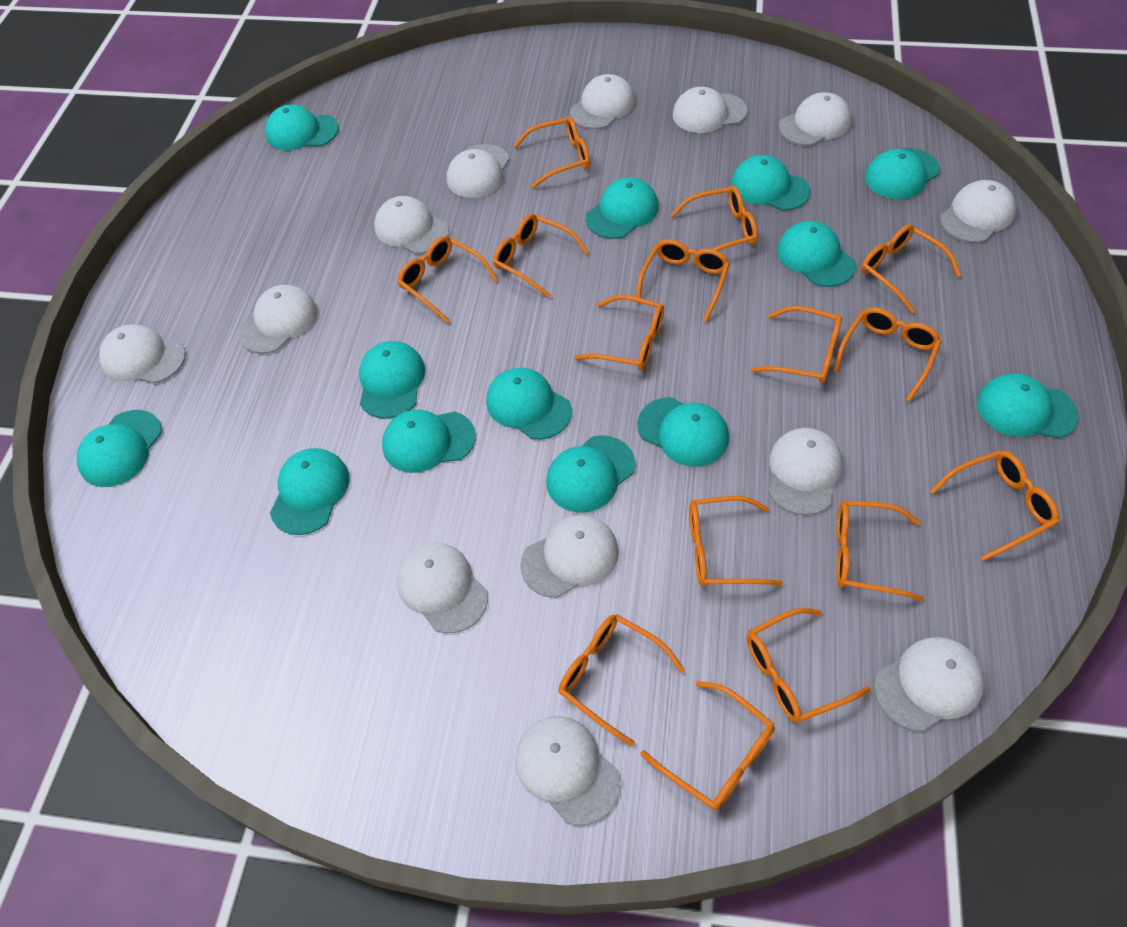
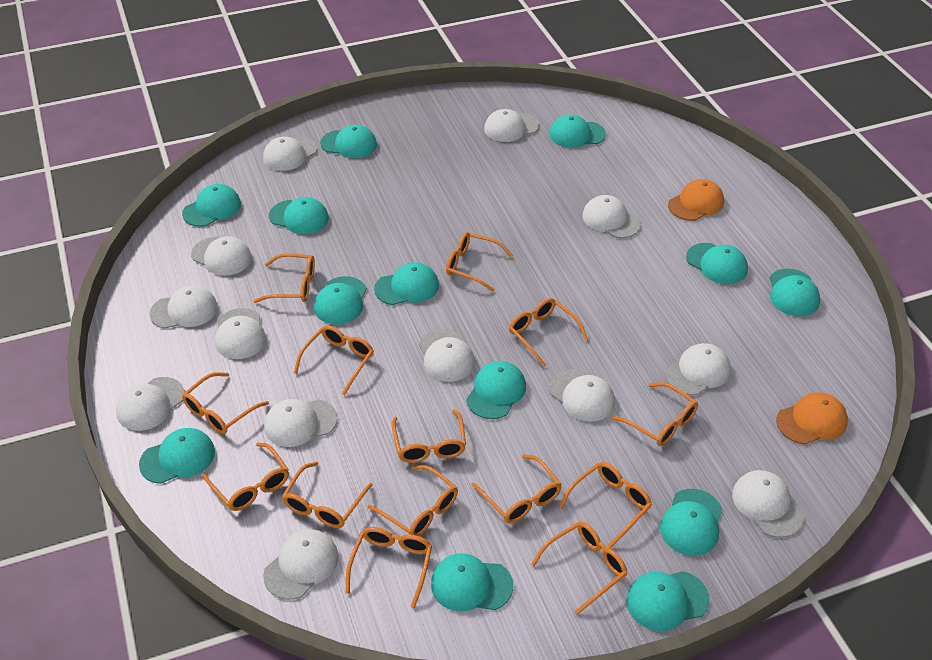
orange cap: 0 -> 2
orange glasses: 15 -> 14

